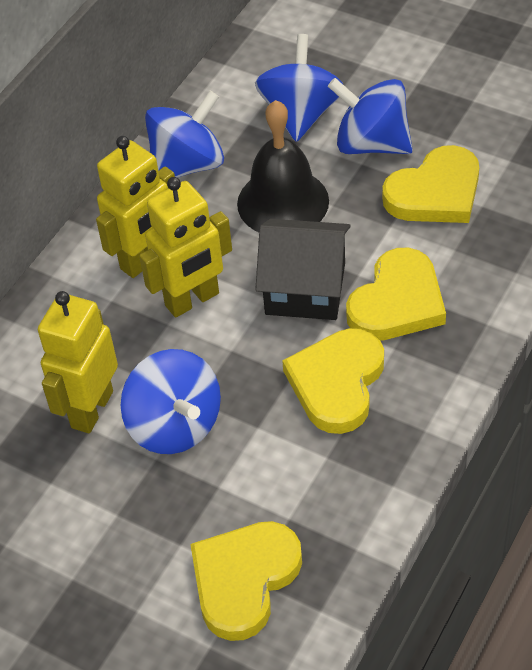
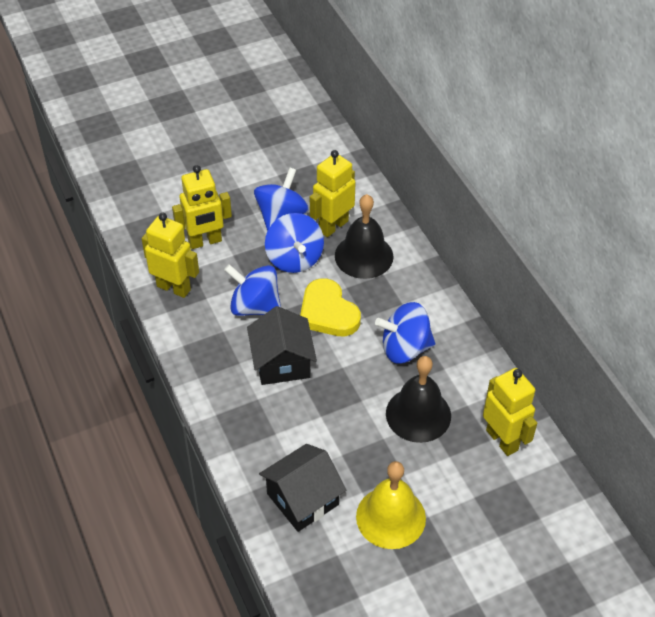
black bell: 1 -> 2
black house: 1 -> 2
yellow bell: 0 -> 1
yellow heart: 4 -> 1
yellow robot: 3 -> 4

